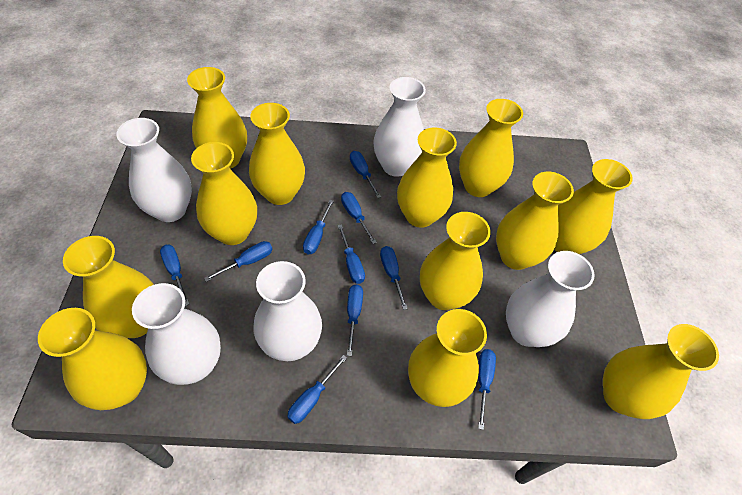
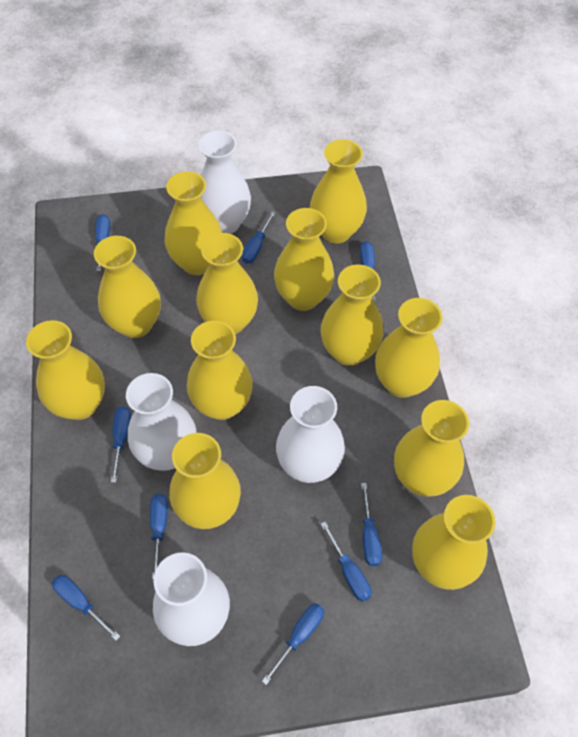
blue screwdriver: 10 -> 9
white vase: 5 -> 4

